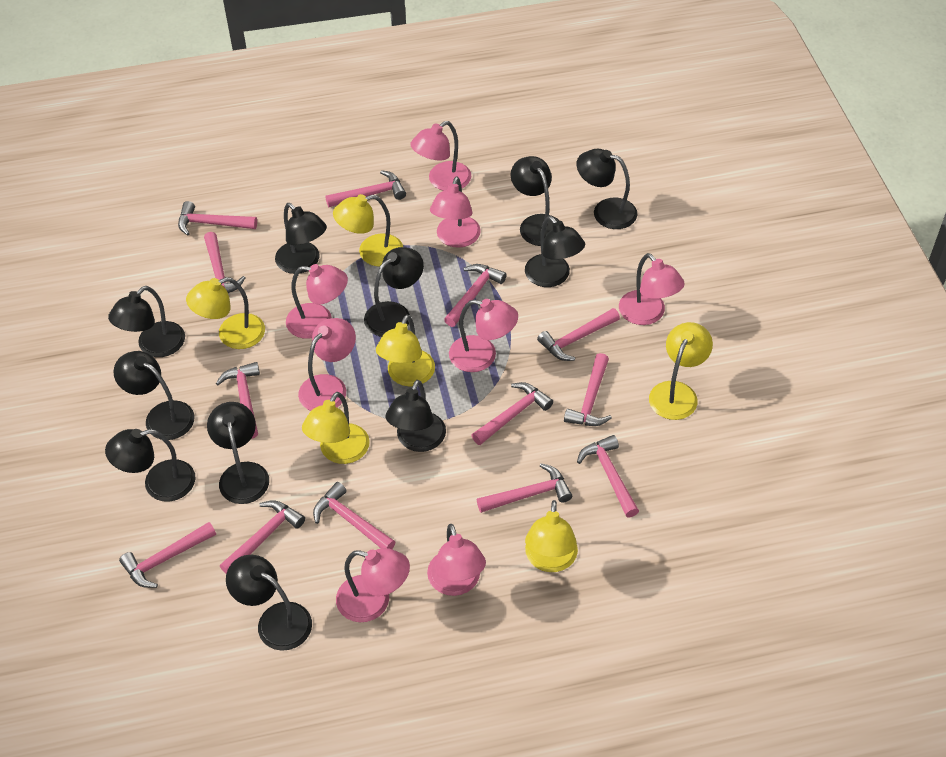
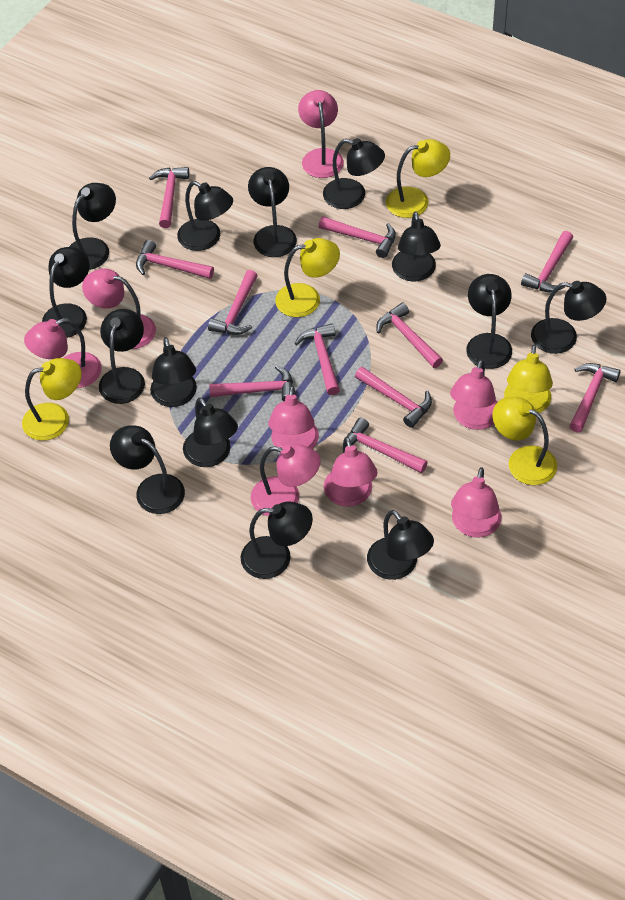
black lamp: 11 -> 14
pink hammer: 13 -> 11
yellow lamp: 6 -> 5

